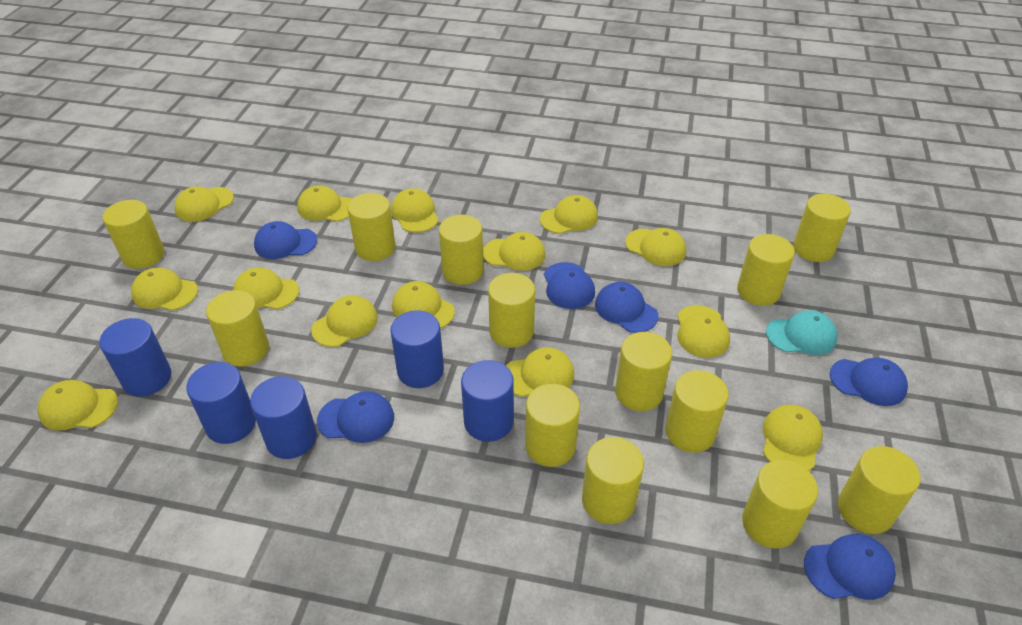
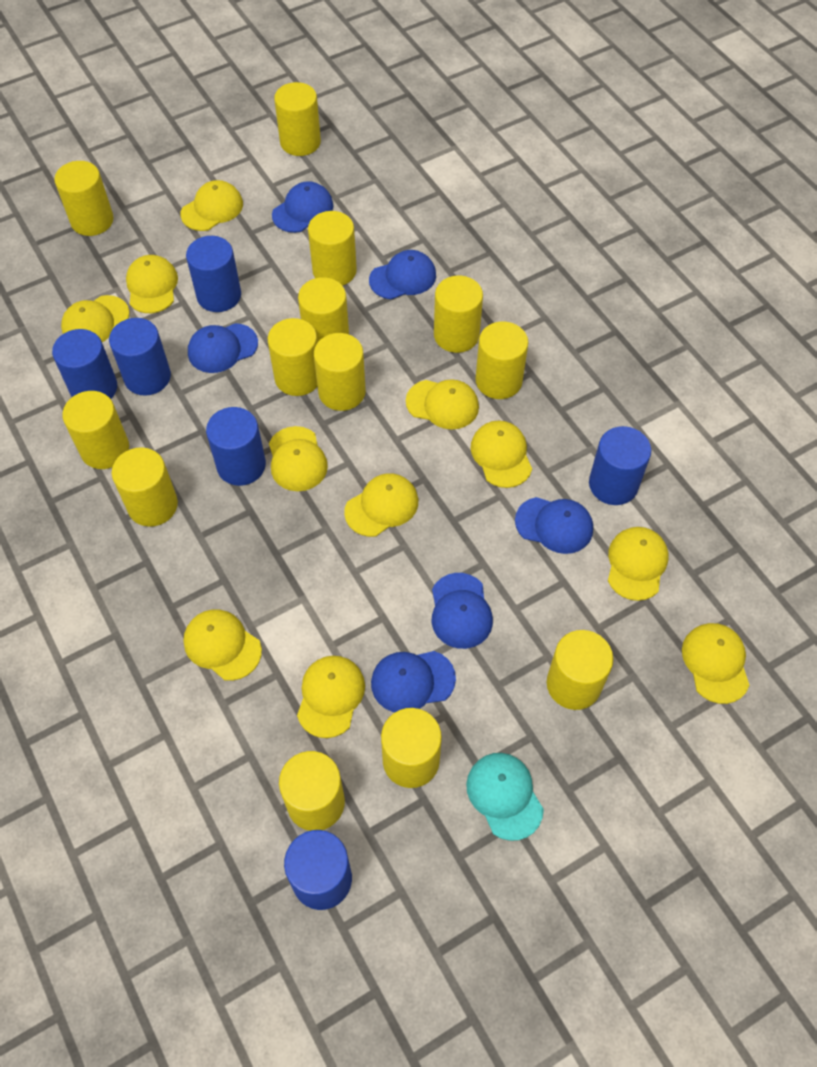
blue cylinder: 5 -> 6
yellow cap: 14 -> 11

